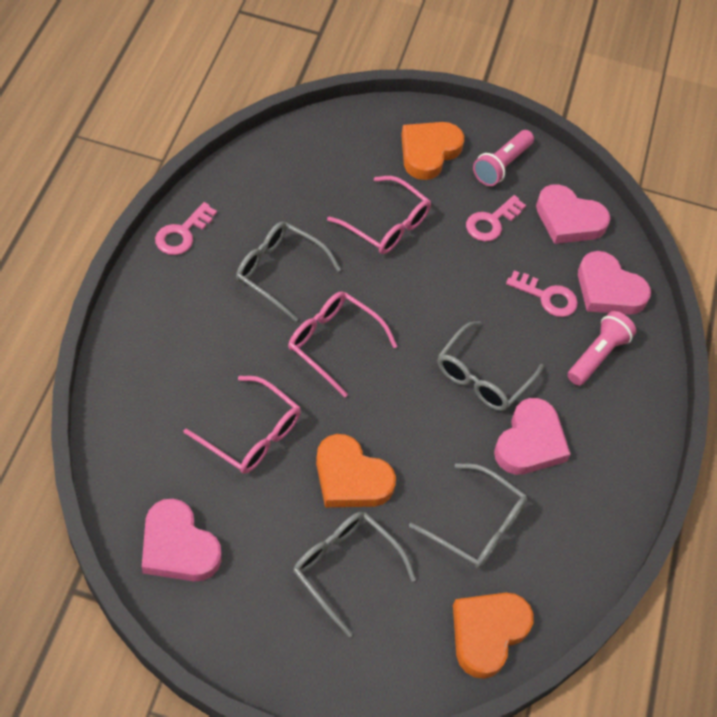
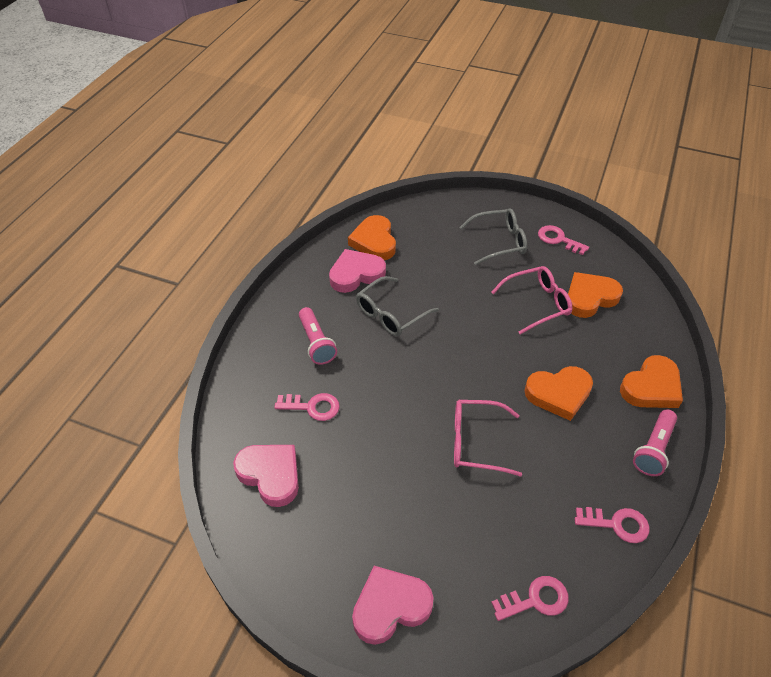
grey glasses: 4 -> 2
orange heart: 3 -> 4
pink glasses: 3 -> 2
pink heart: 4 -> 3
pink key: 3 -> 4

